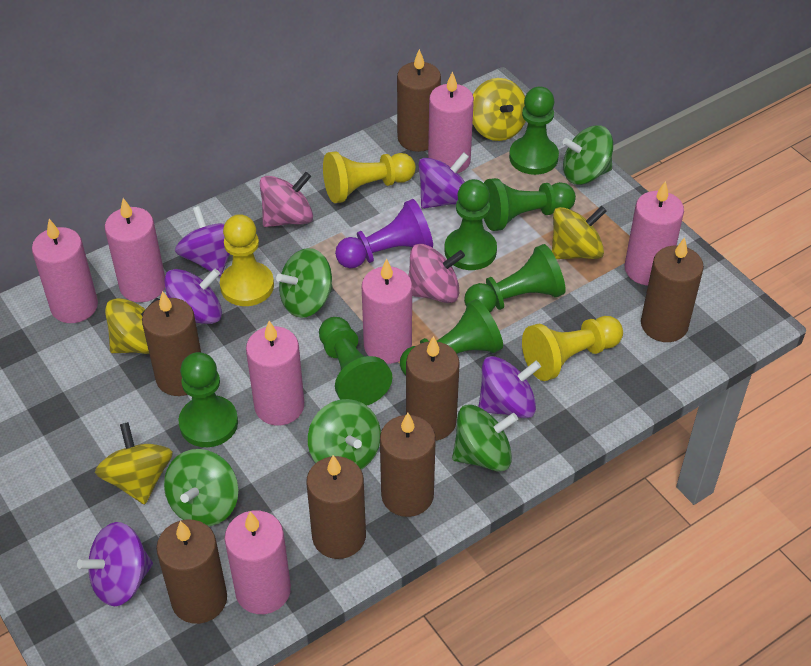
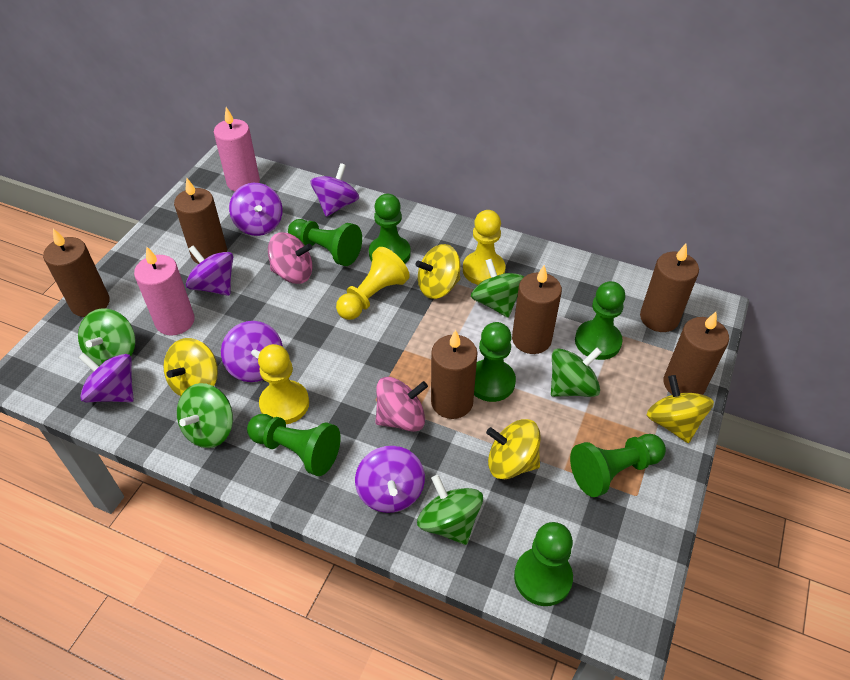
brown candle: 7 -> 6
pink candle: 7 -> 2
purple pawn: 1 -> 0
purple spinning top: 5 -> 6

